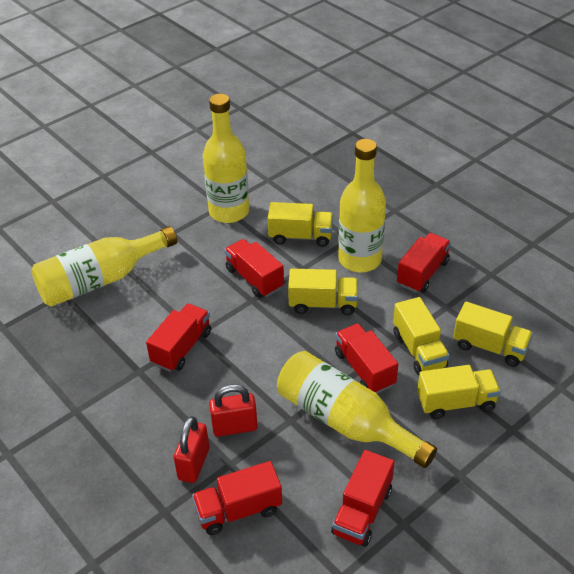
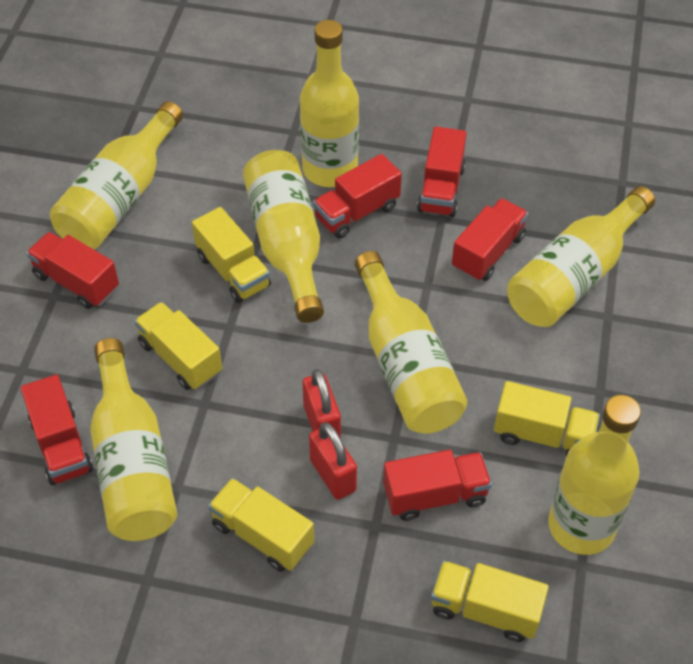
yellow bottle: 4 -> 7

